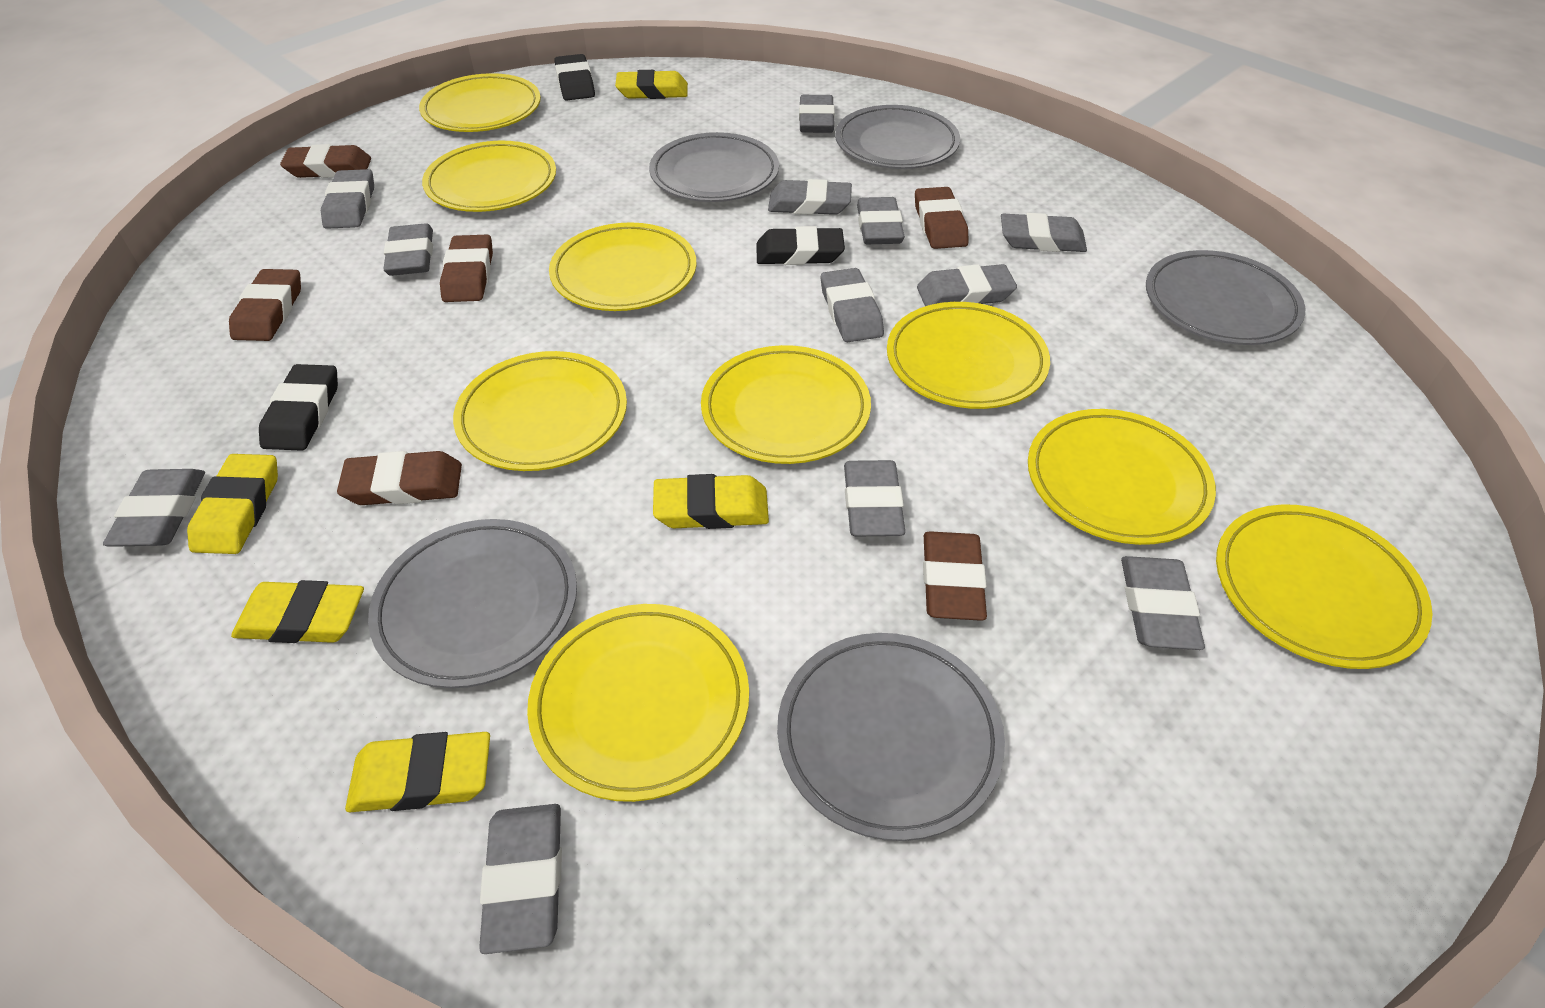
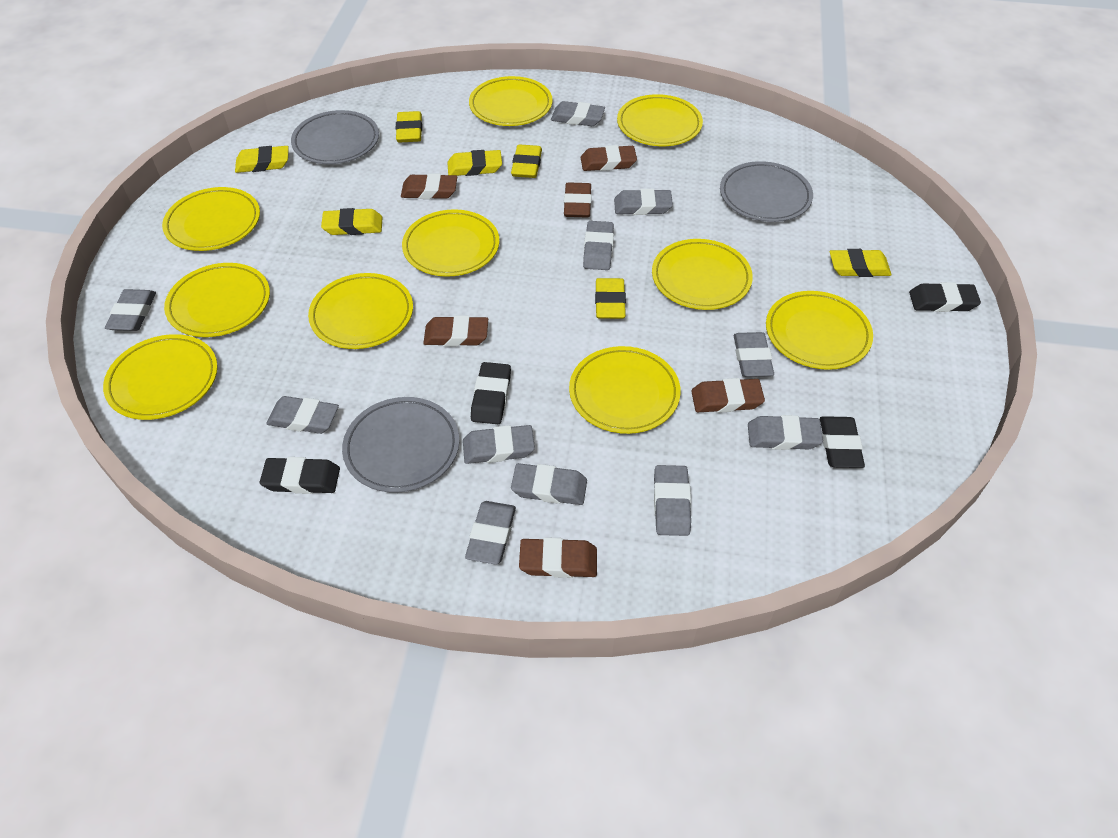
black eraser: 3 -> 4
grey eraser: 12 -> 11
grey plate: 5 -> 3
yellow eraser: 5 -> 7
yellow plate: 9 -> 10

